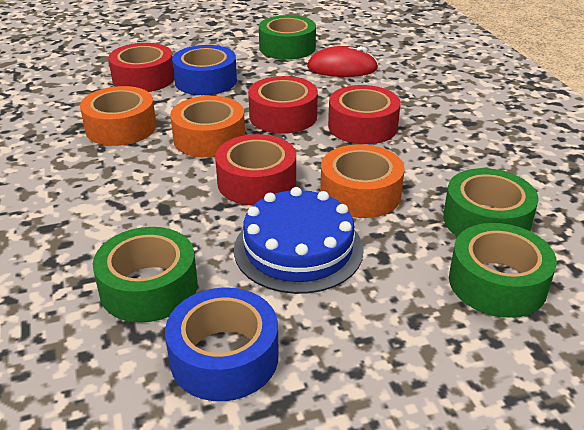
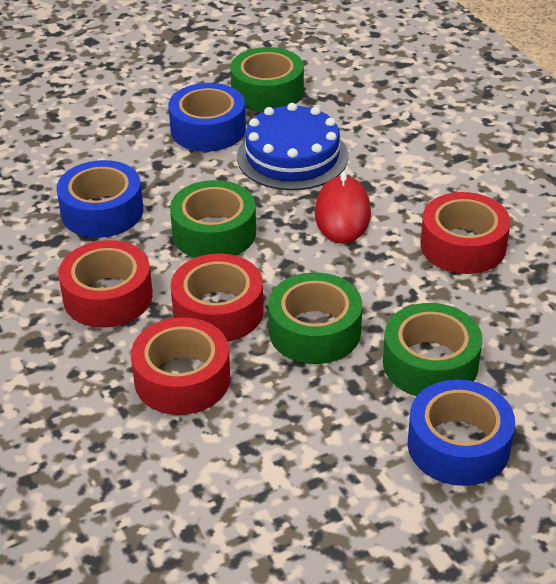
blue tape: 2 -> 3
orange tape: 3 -> 0

